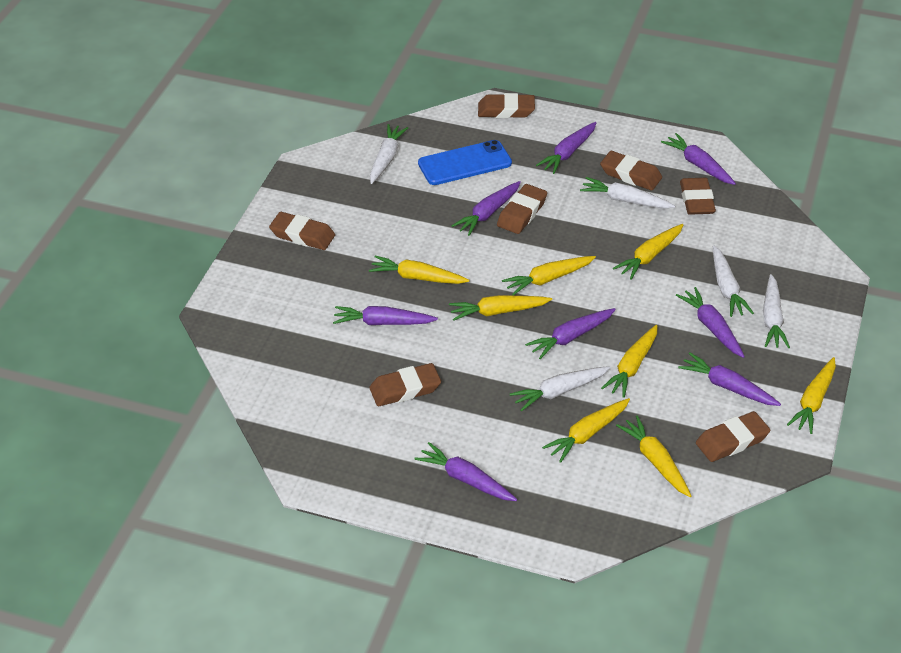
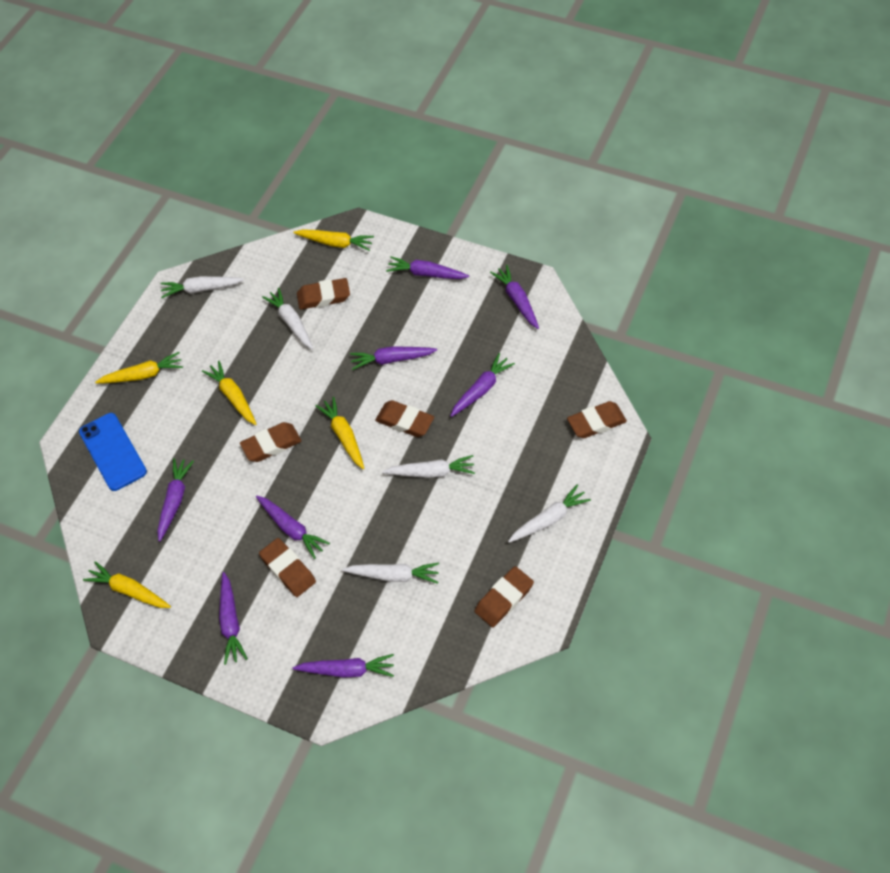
brown eraser: 7 -> 6
yellow carrot: 8 -> 5

